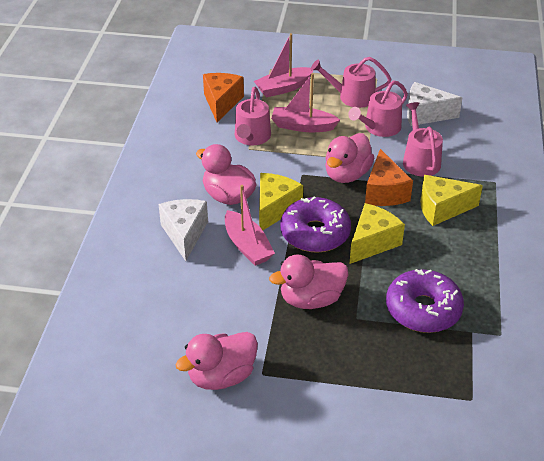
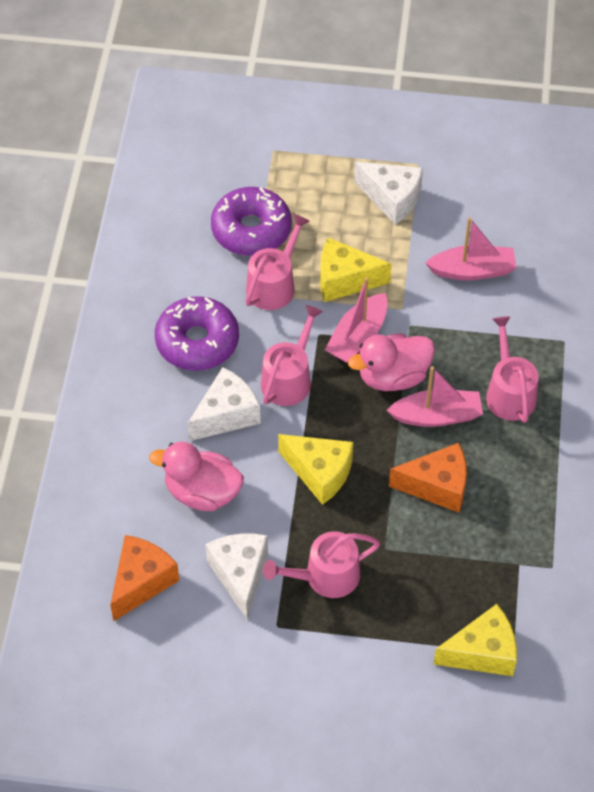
pink duck: 4 -> 2
white cheese: 2 -> 3

